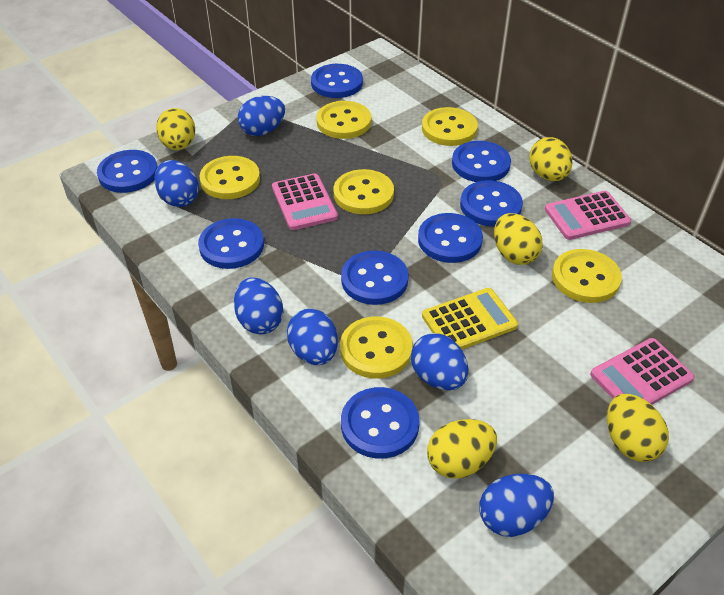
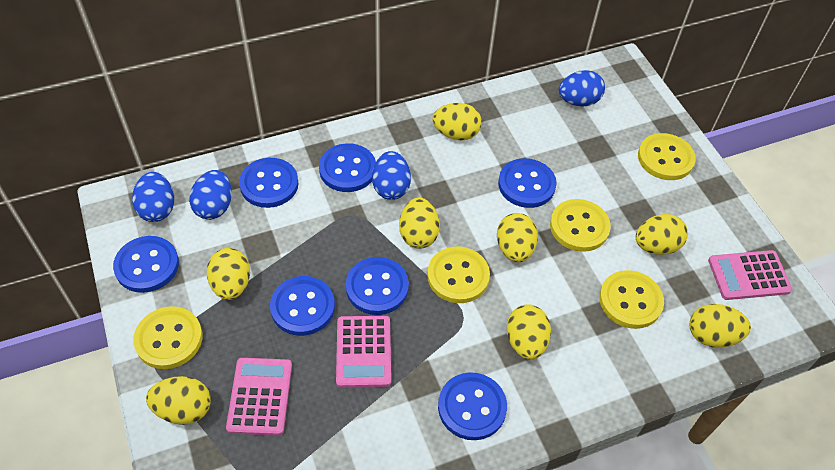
blue button: 8 -> 7
blue egg: 6 -> 4
yellow button: 6 -> 5
yellow calculator: 1 -> 0
yellow egg: 5 -> 8

